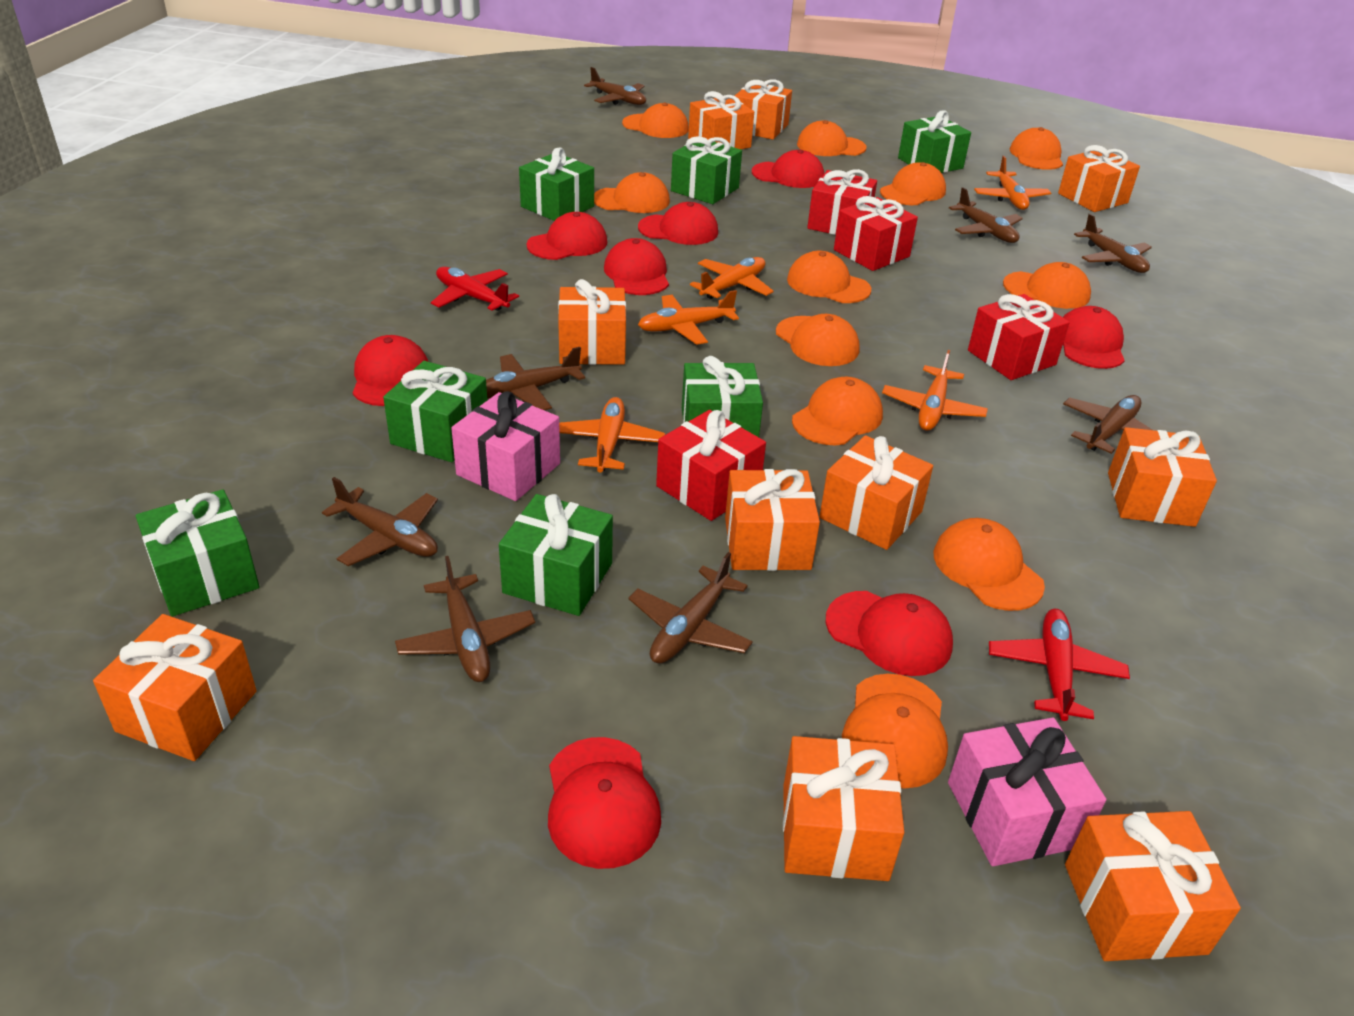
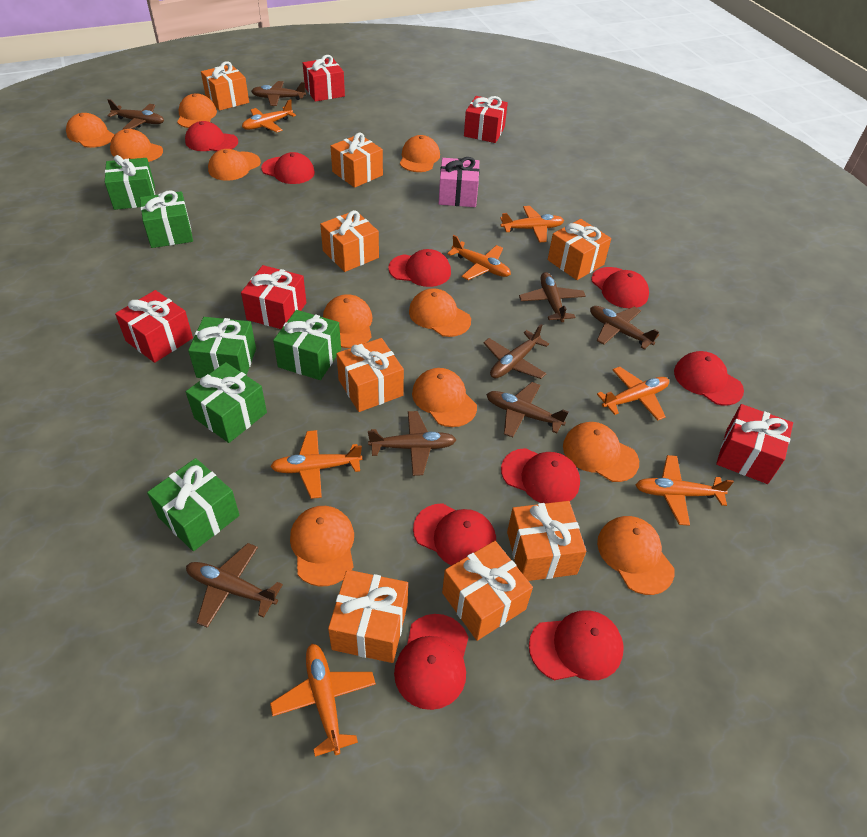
green gift: 7 -> 6
orange gift: 10 -> 8
orange plane: 5 -> 7
pink gift: 2 -> 1
red cap: 8 -> 9
red gift: 4 -> 5
red plane: 2 -> 0

